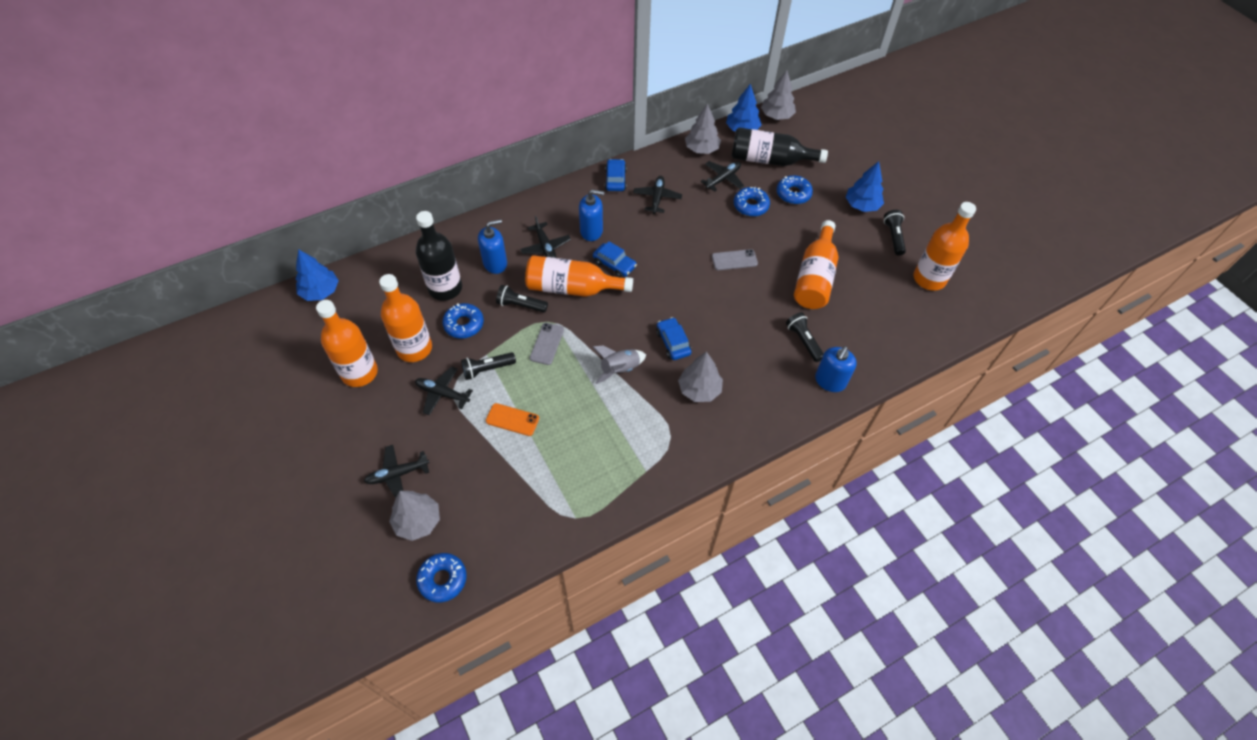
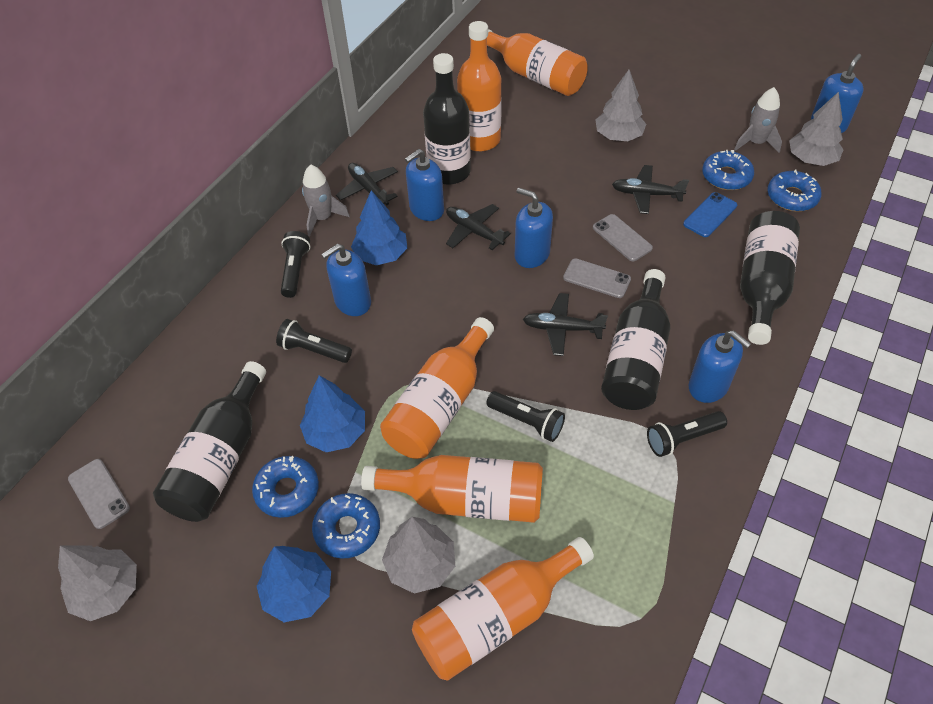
black bottle: 2 -> 4
black plane: 5 -> 4
blue car: 3 -> 0
blue phone: 0 -> 1
blue soap dispenser: 3 -> 5
grey phone: 2 -> 3
grey rocket: 1 -> 2
orange phone: 1 -> 0

